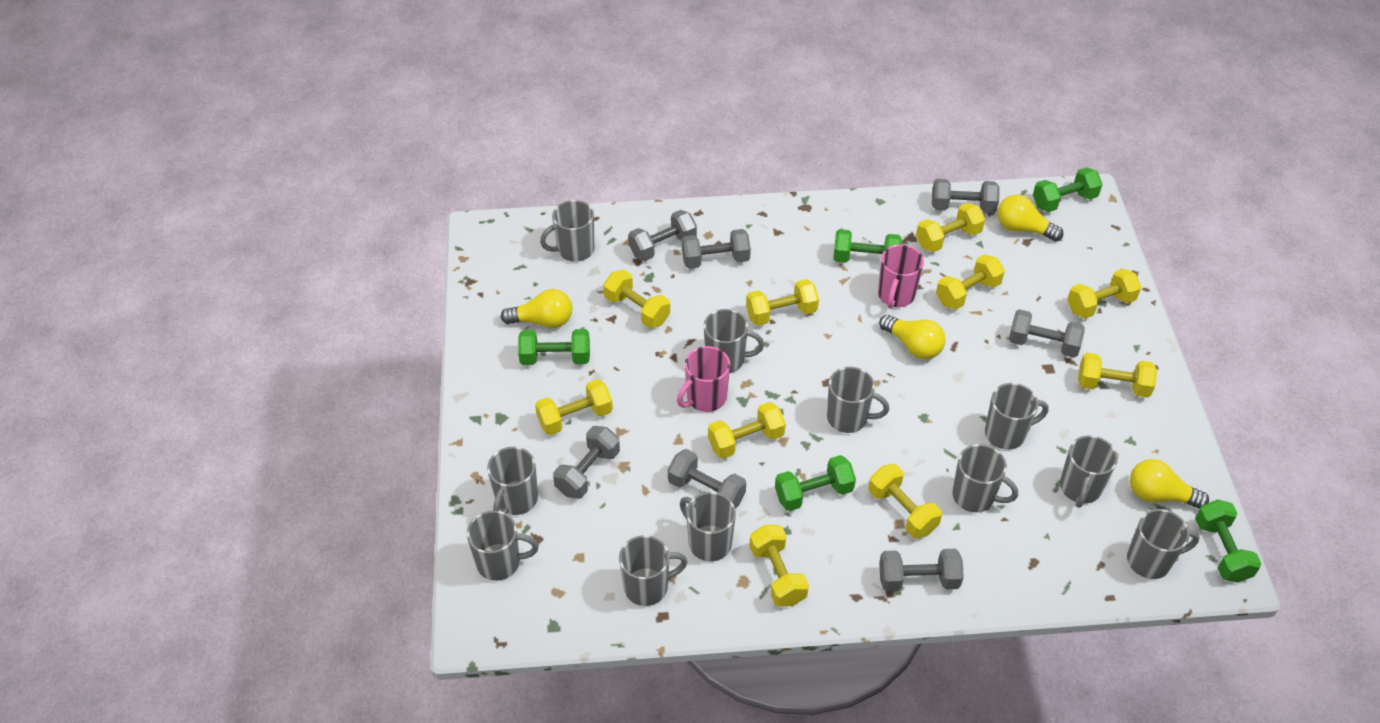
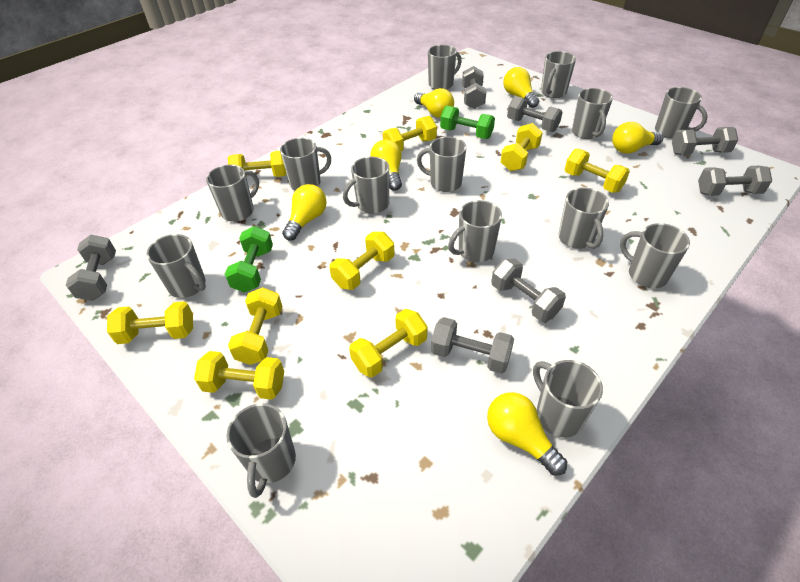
green dumbbell: 5 -> 2
grey mug: 11 -> 14
pink mug: 2 -> 0
yellow dumbbell: 10 -> 9
yellow light bulb: 4 -> 6

